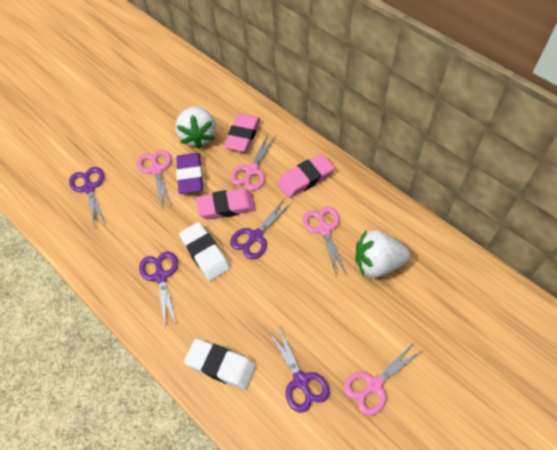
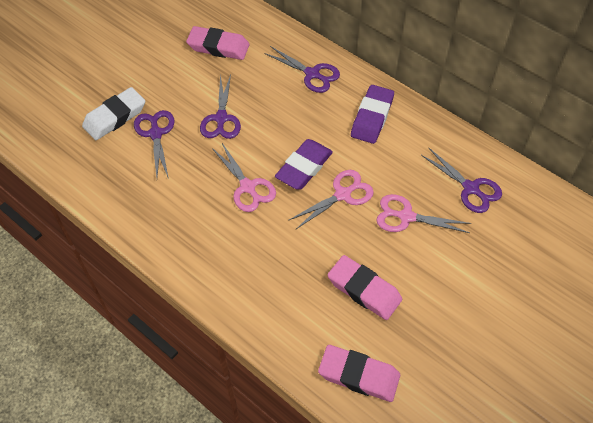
pink scissors: 4 -> 3
purple eraser: 1 -> 2
white eraser: 2 -> 1
white strawberry: 2 -> 0

